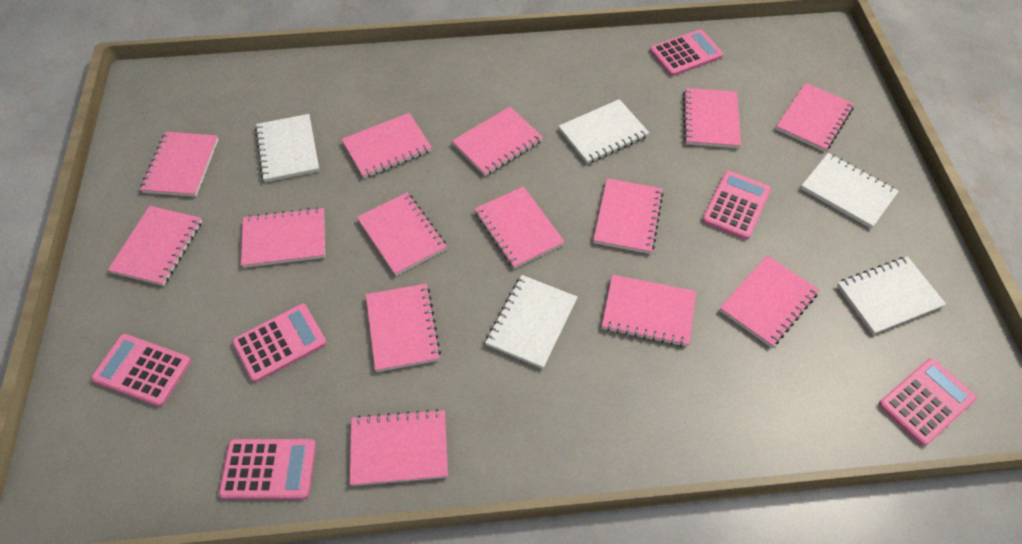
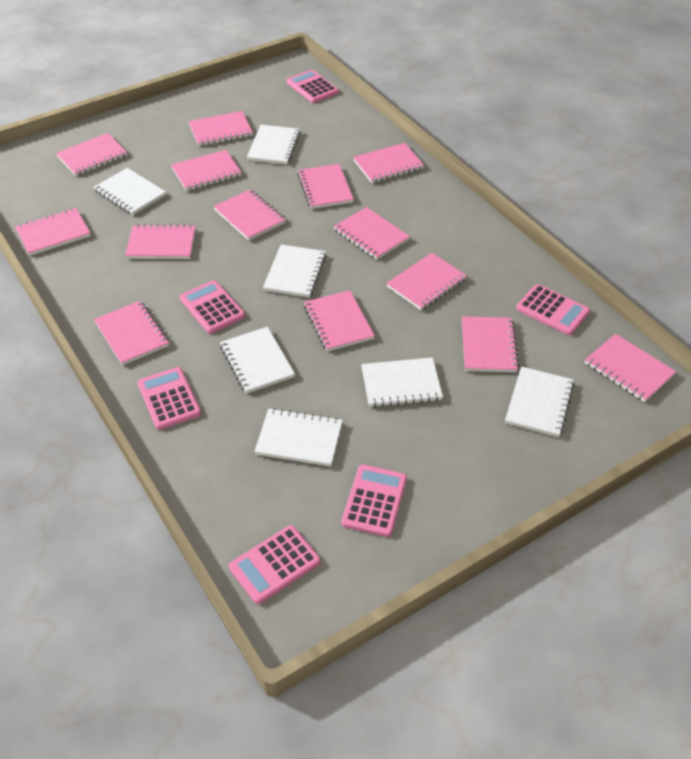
white notebook: 5 -> 7

